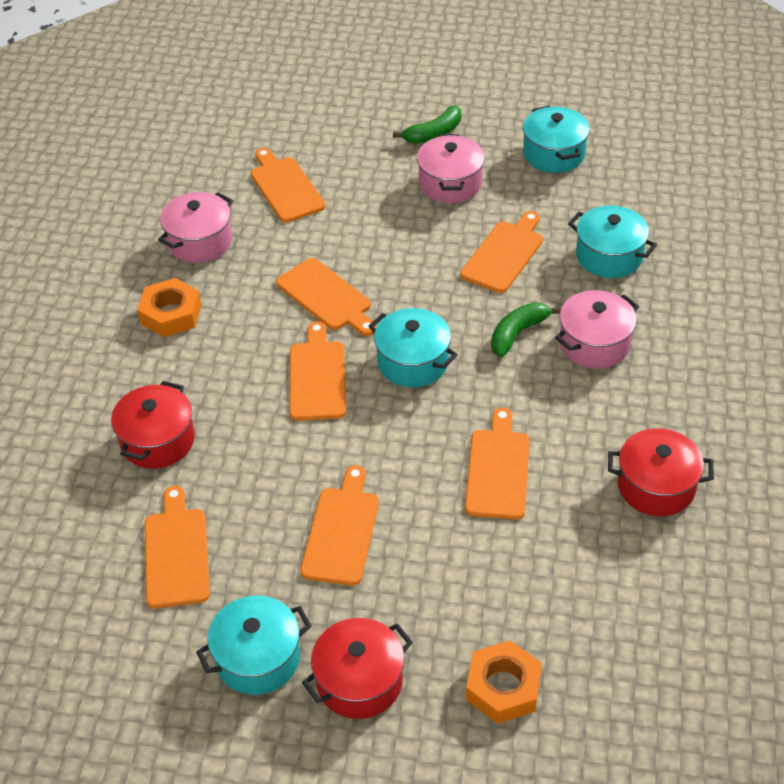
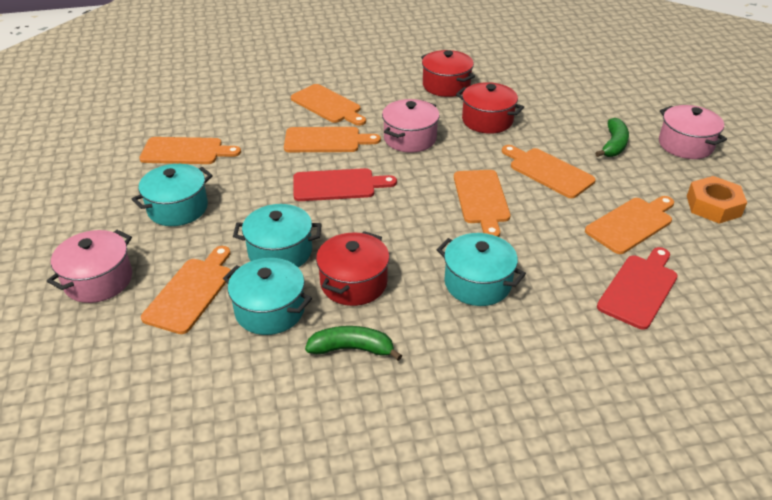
orange nut: 2 -> 1
red cutting board: 0 -> 2

